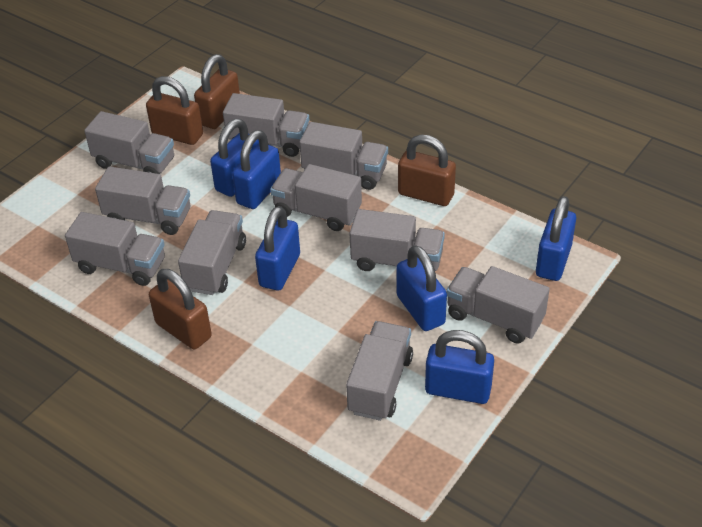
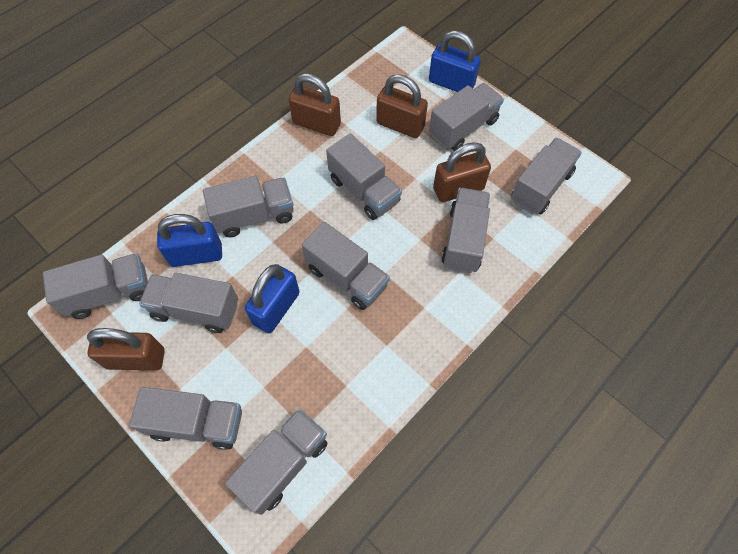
blue padlock: 6 -> 3

